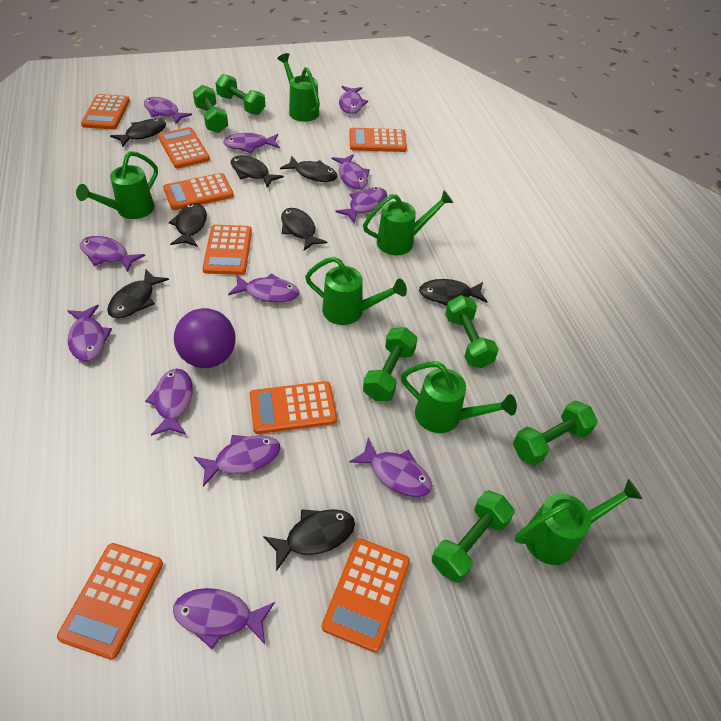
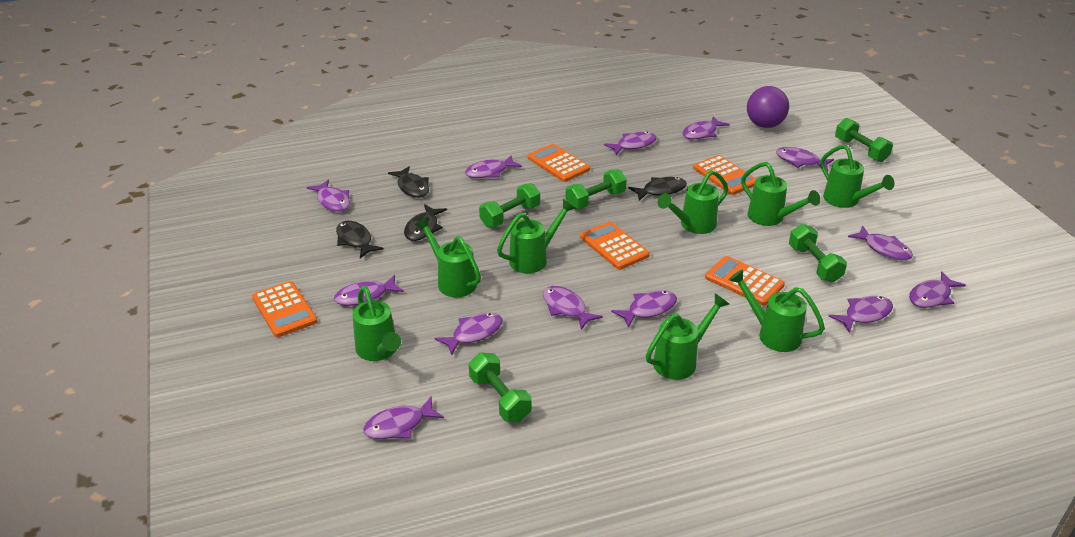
black fish: 8 -> 4
green dumbbell: 6 -> 5
green watering can: 6 -> 8
orange calculator: 8 -> 5
purple fish: 12 -> 13

